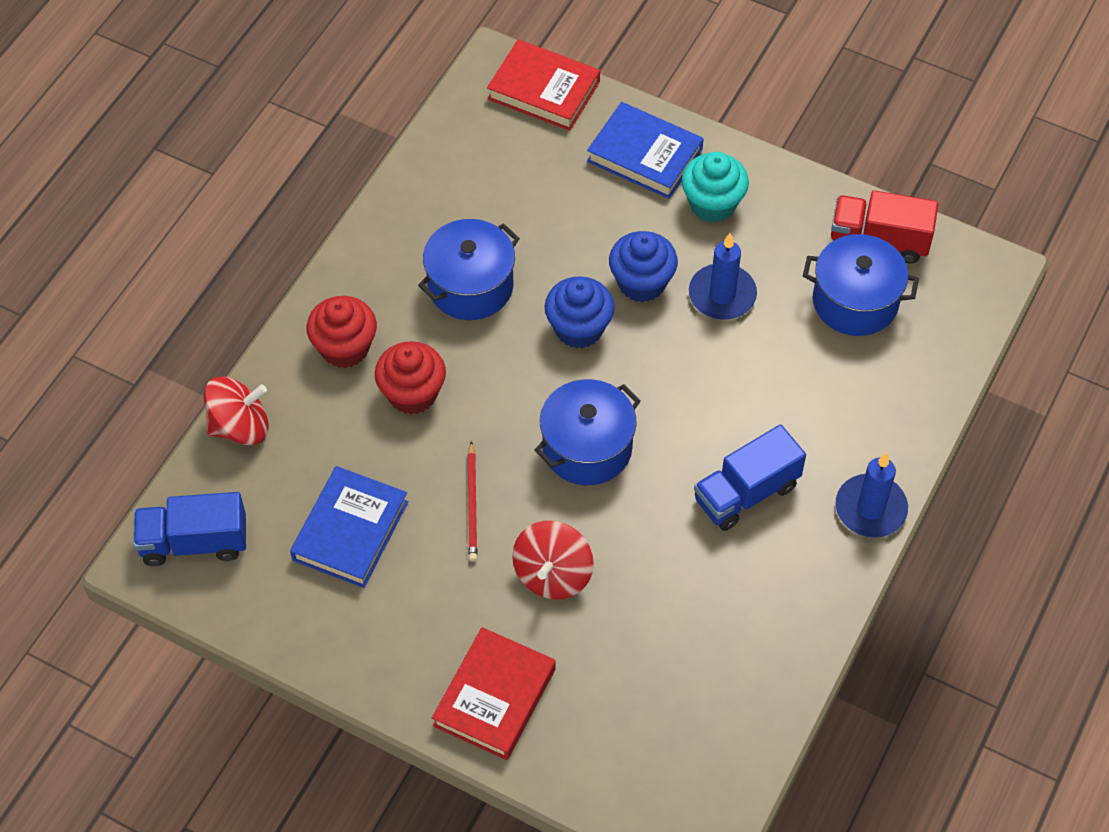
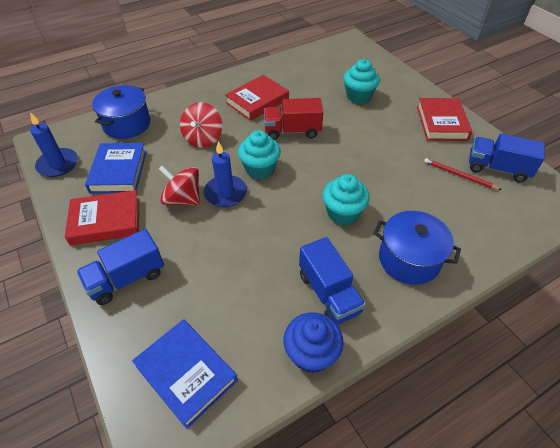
blue cupcake: 2 -> 1
blue pot: 3 -> 2
blue truck: 2 -> 3
red book: 2 -> 3
red cupcake: 2 -> 0
turquoise cupcake: 1 -> 3

